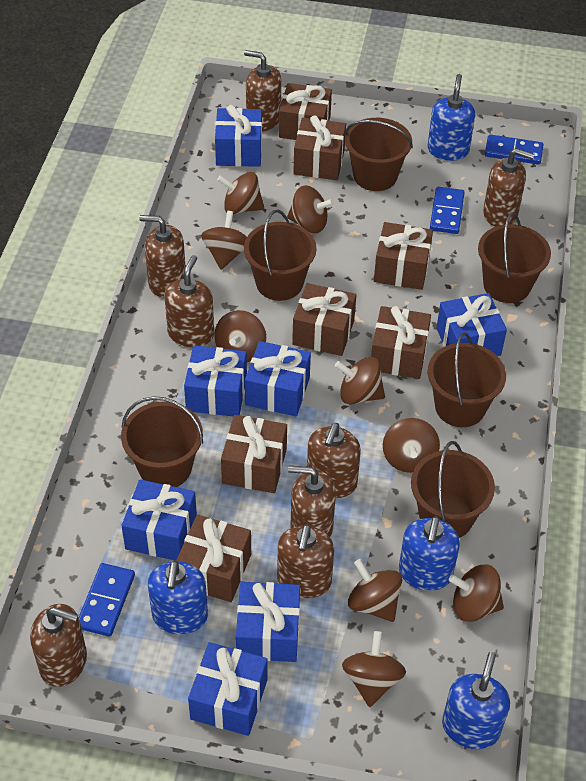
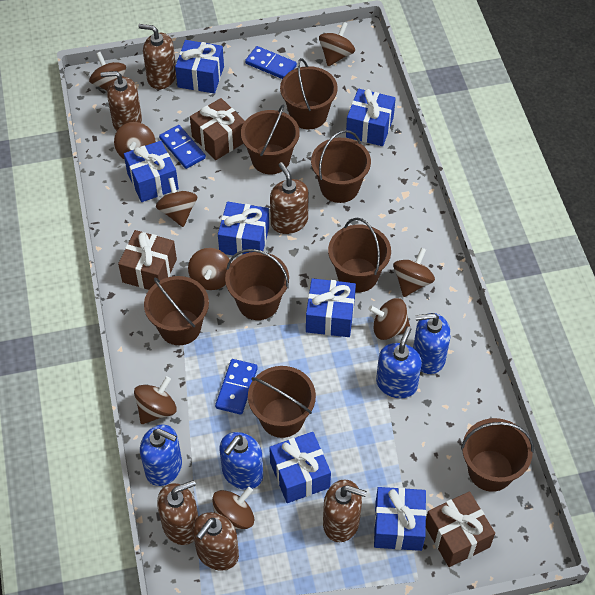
brown bucket: 6 -> 8
brown gift: 7 -> 3
brown soap dispenser: 8 -> 6

